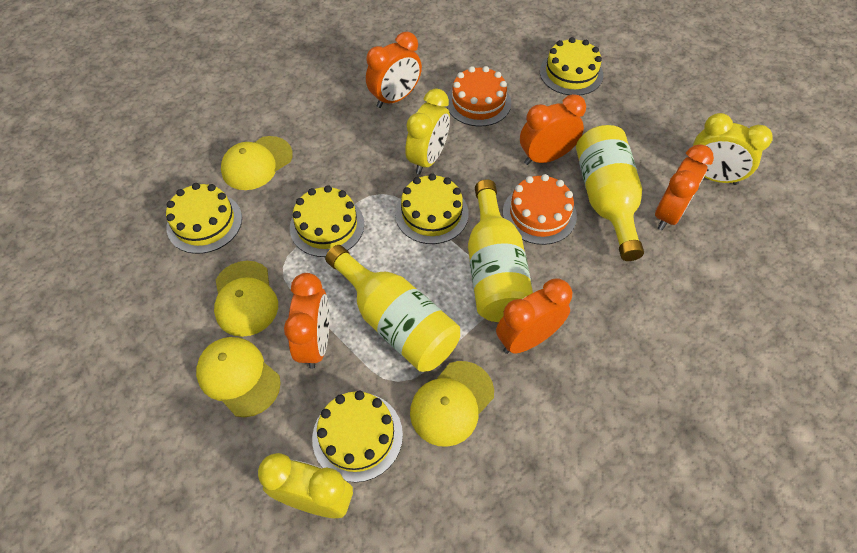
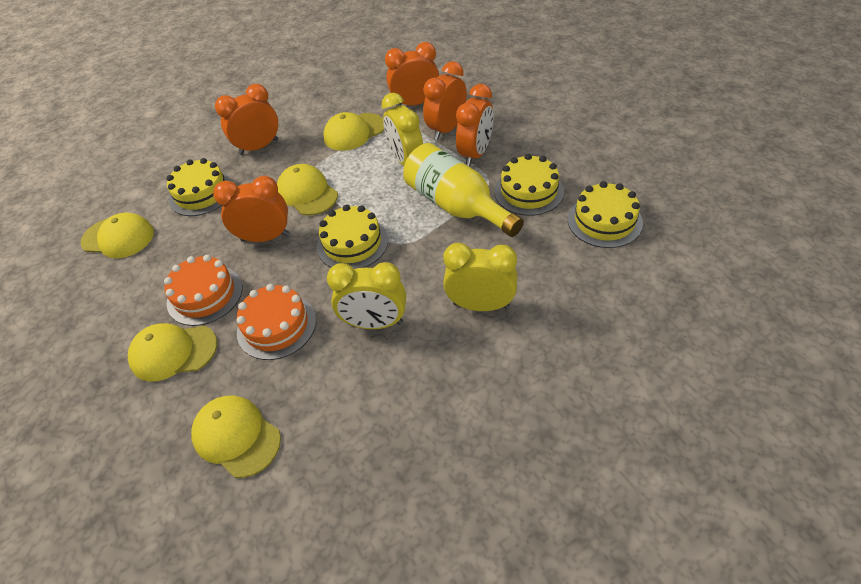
yellow bottle: 3 -> 1
yellow cake: 5 -> 4
yellow cap: 4 -> 5

